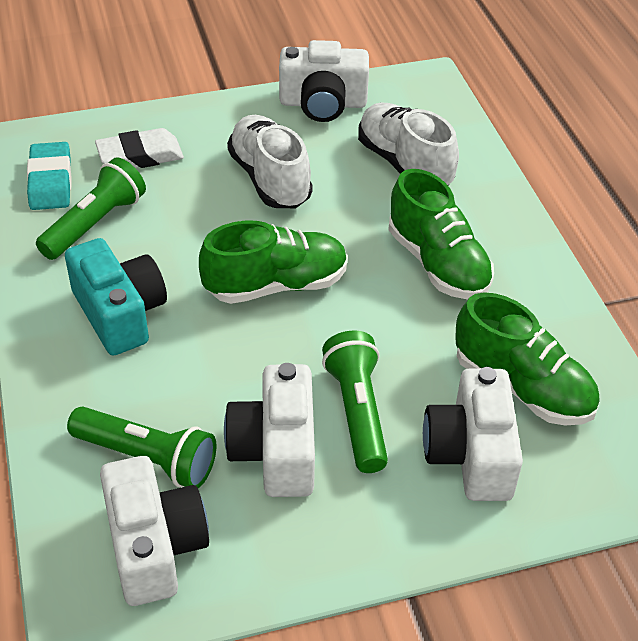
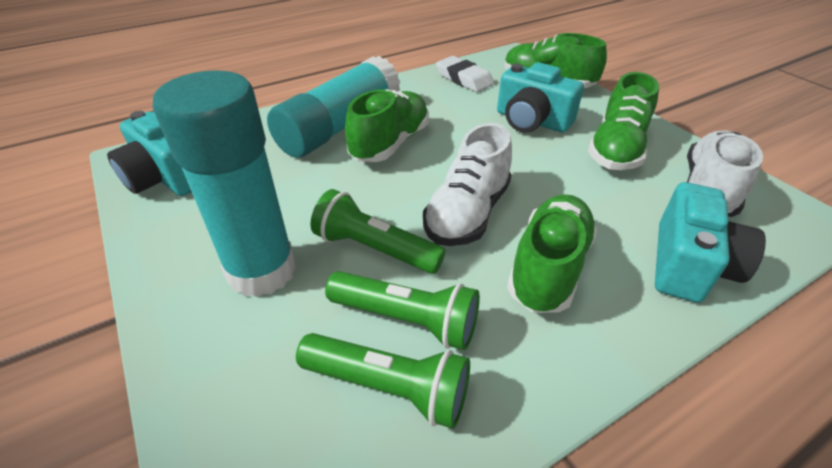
green shoe: 3 -> 4
turquoise camera: 1 -> 3
turquoise eraser: 1 -> 0
turquoise glue stick: 0 -> 2
white camera: 4 -> 0

